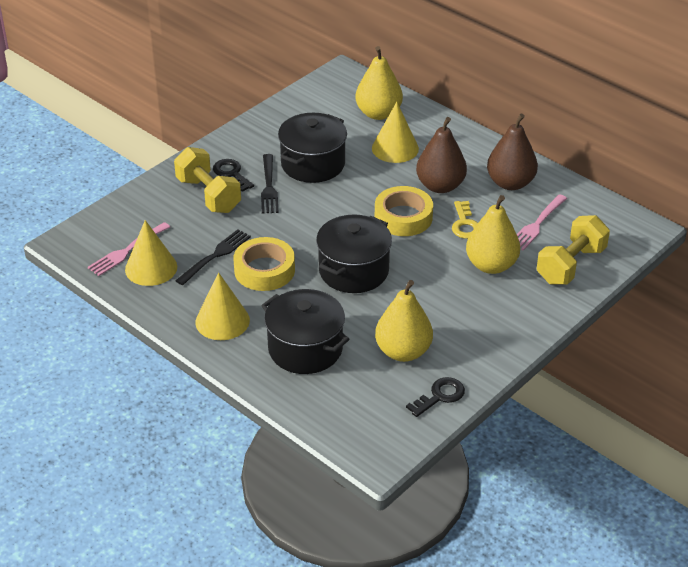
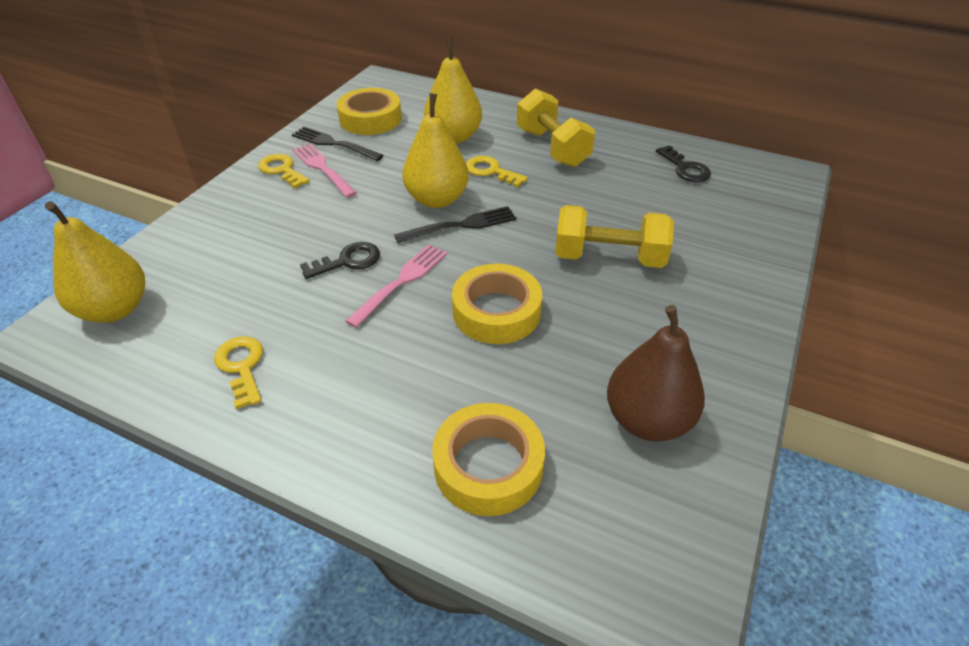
black pot: 3 -> 0
brown pear: 2 -> 1
yellow cone: 3 -> 0
yellow key: 1 -> 3
yellow tape: 2 -> 3

